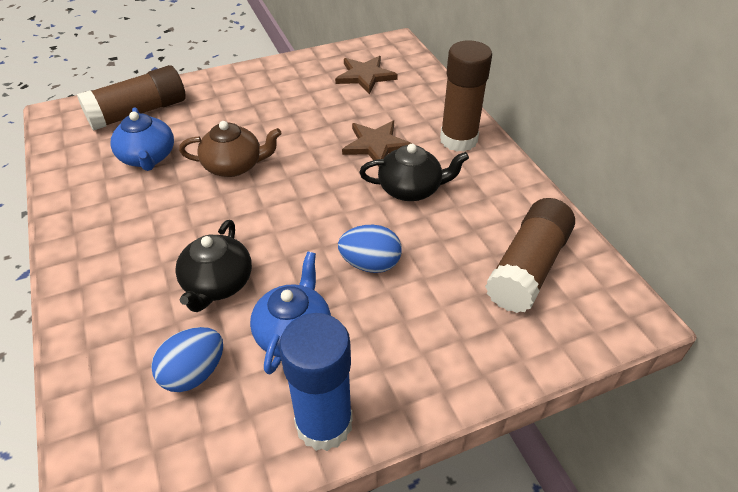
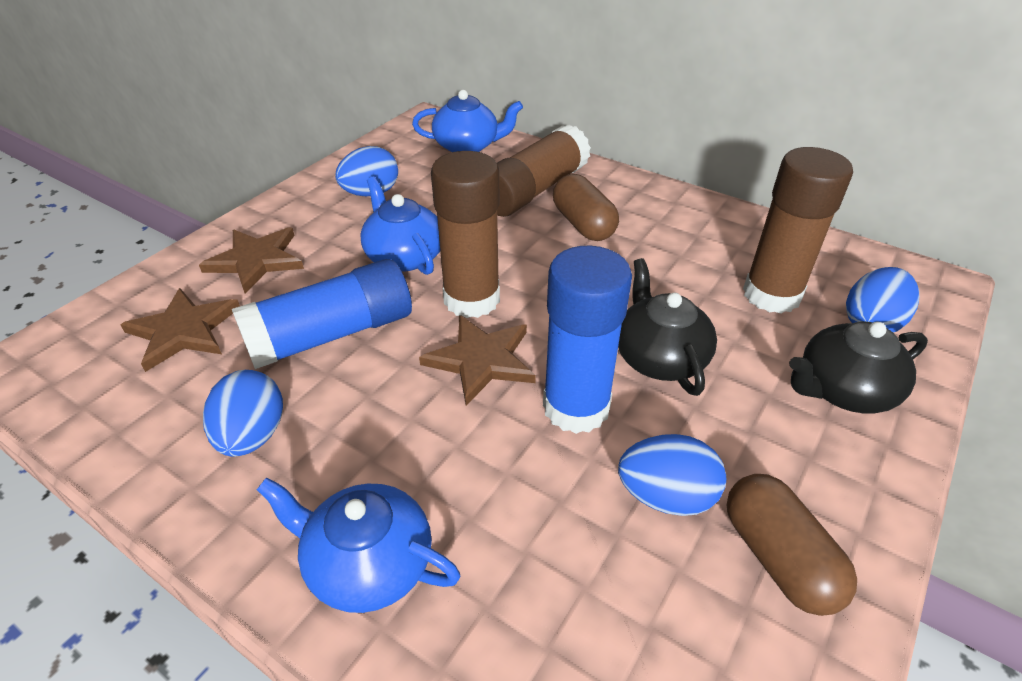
blue egg: 2 -> 4
blue glue stick: 1 -> 2
blue teapot: 2 -> 3
brown capsule: 0 -> 2
brown star: 2 -> 3
brown teapot: 1 -> 0

